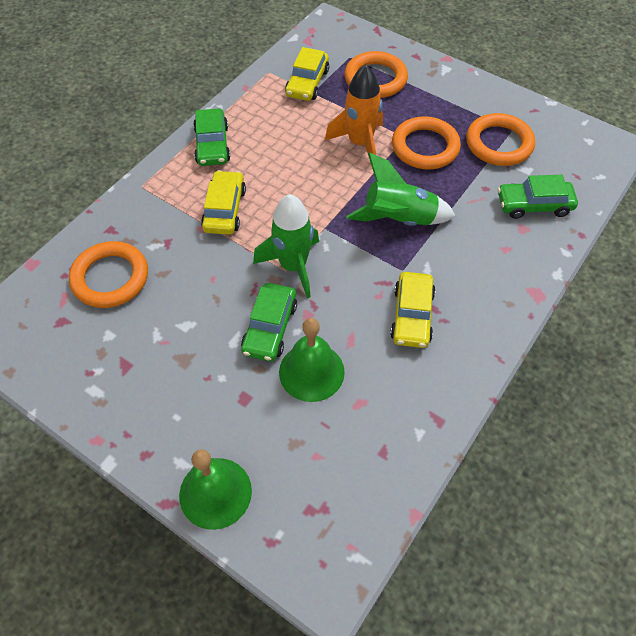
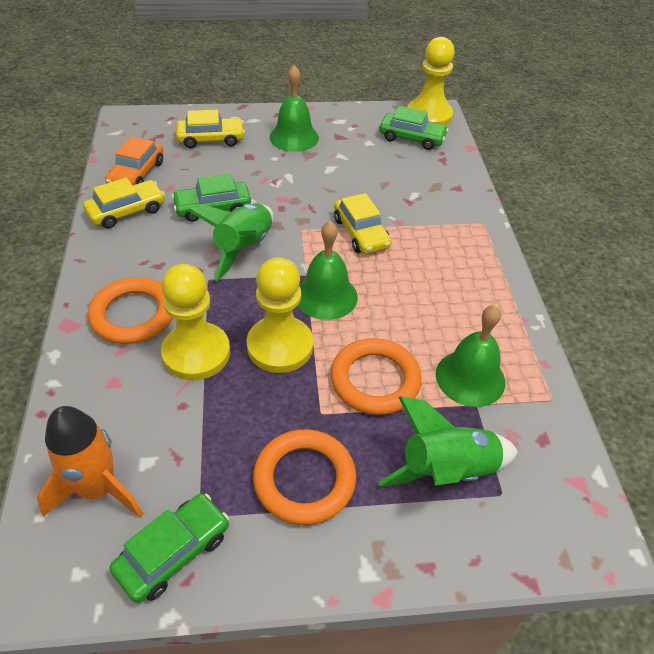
green bell: 2 -> 3
orange car: 0 -> 1
orange ring: 4 -> 3
yellow pawn: 0 -> 3

